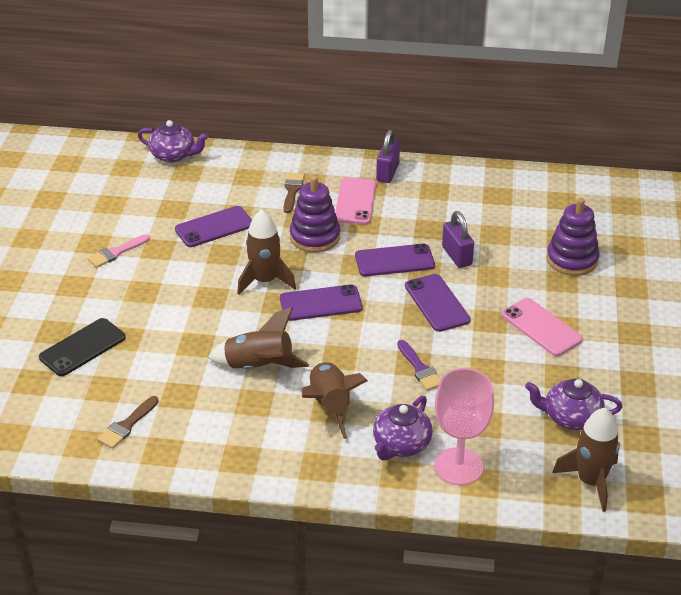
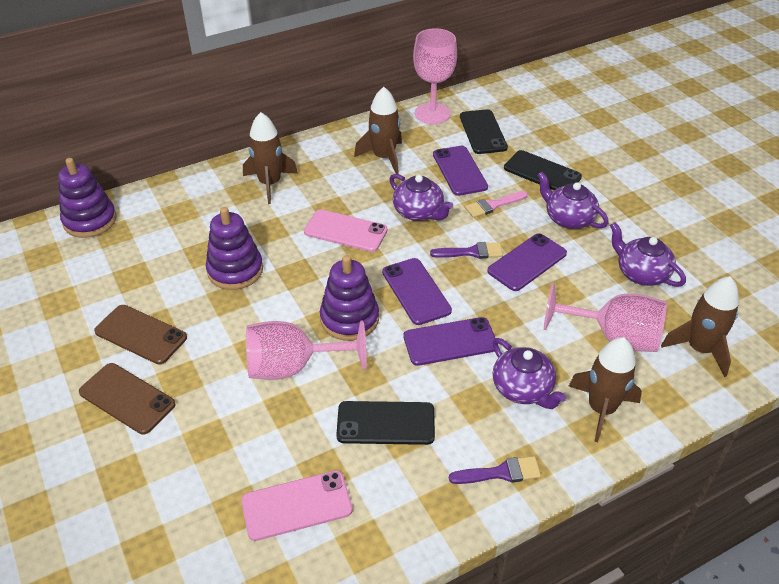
black phone: 1 -> 3
brown brush: 2 -> 0
brown phone: 0 -> 2
pink goblet: 1 -> 3
purple brush: 1 -> 2
purple padlock: 2 -> 0
purple stacking toy: 2 -> 3
purple teapot: 3 -> 4

